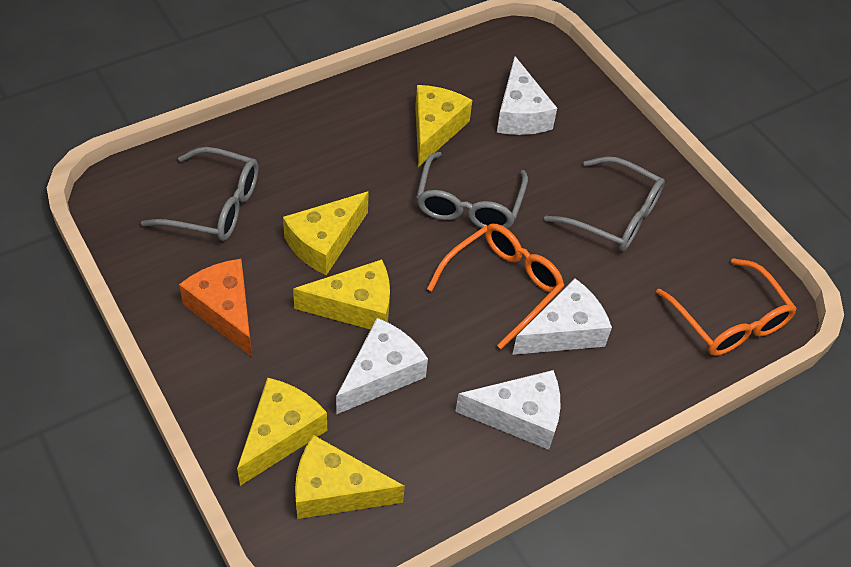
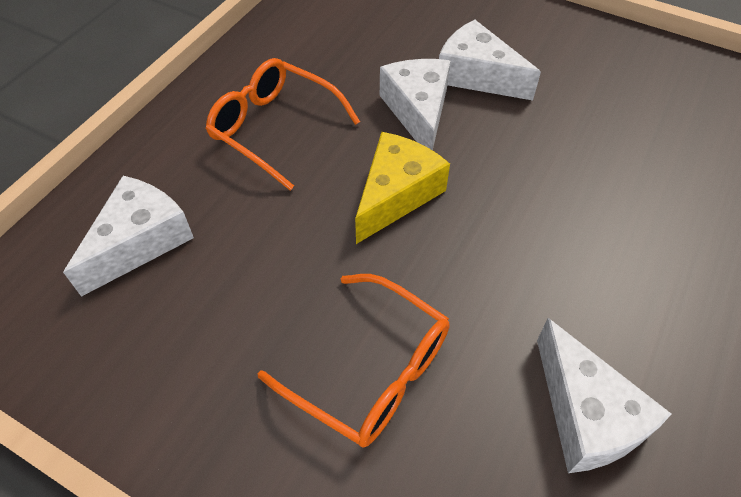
grey glasses: 3 -> 0
orange cheese: 1 -> 0
yellow cheese: 5 -> 1

